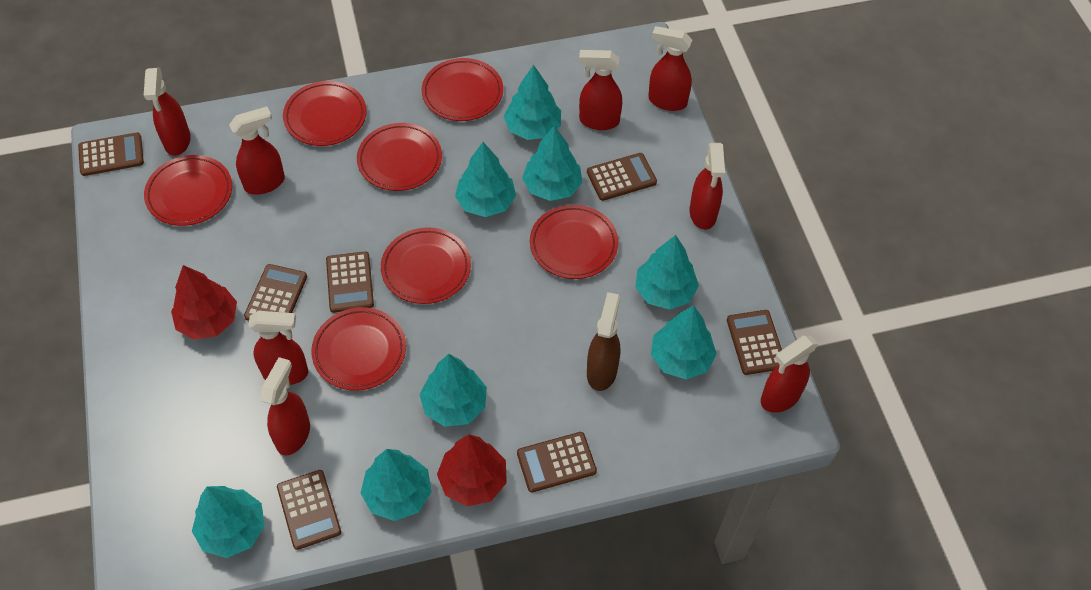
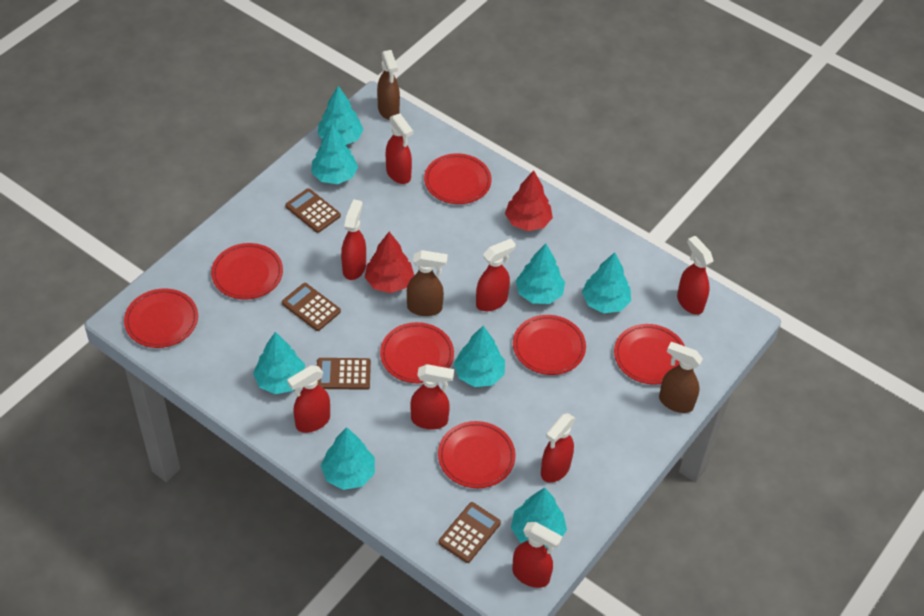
brown calculator: 7 -> 4
brown spray bottle: 1 -> 3

